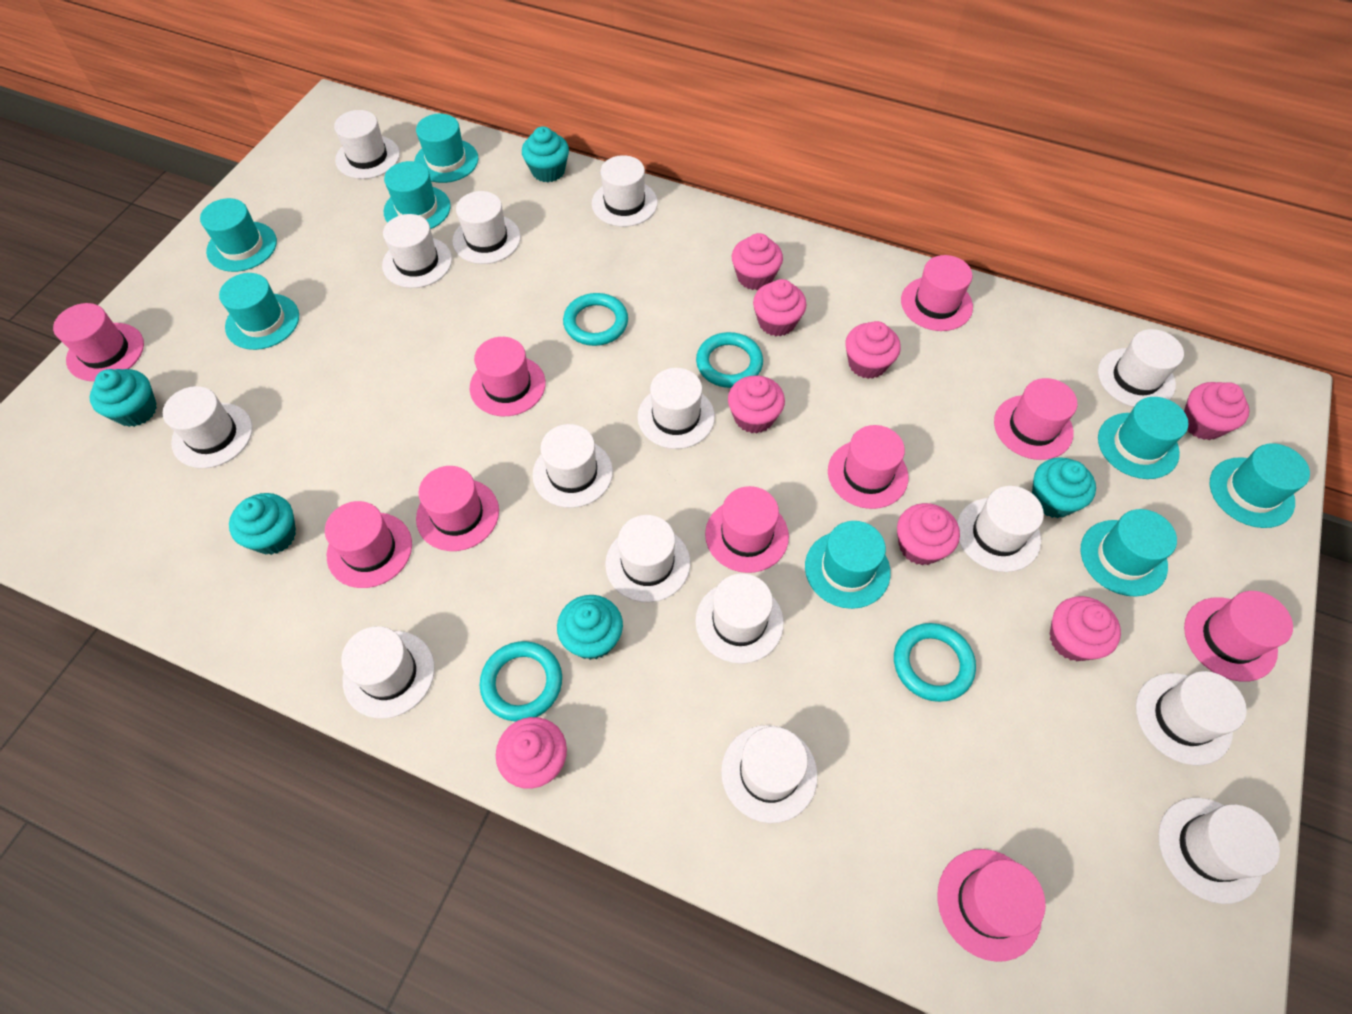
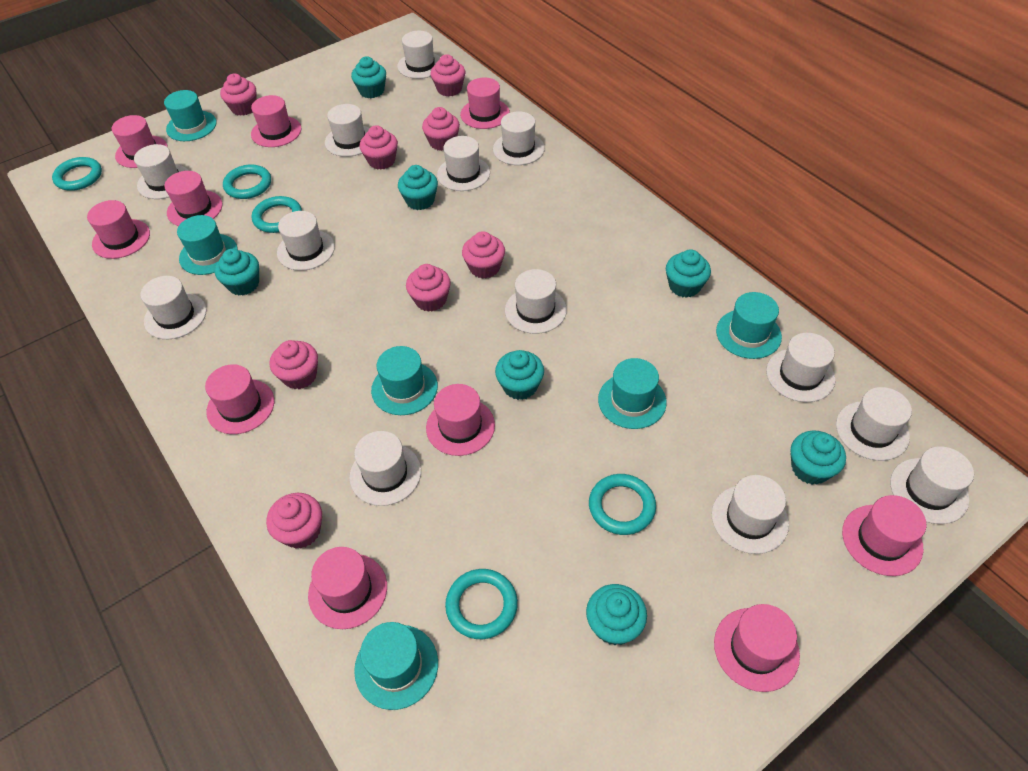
turquoise cupcake: 5 -> 7
turquoise hat: 8 -> 6
turquoise ring: 4 -> 5
white hat: 15 -> 13

